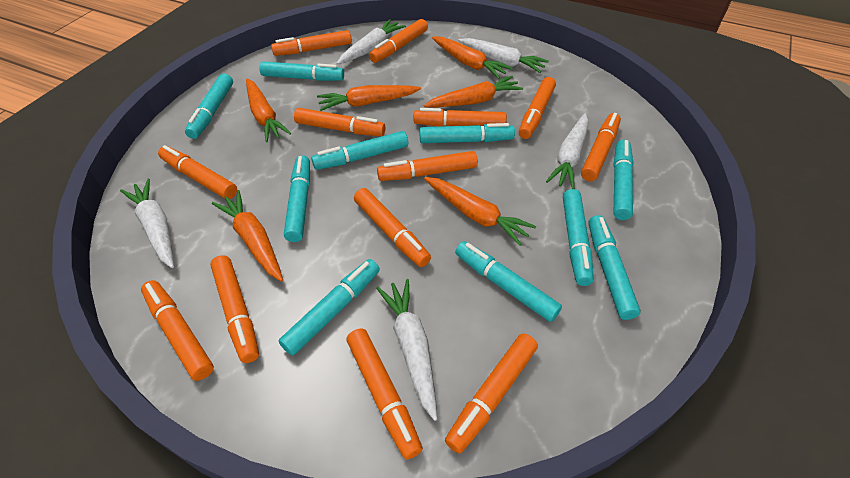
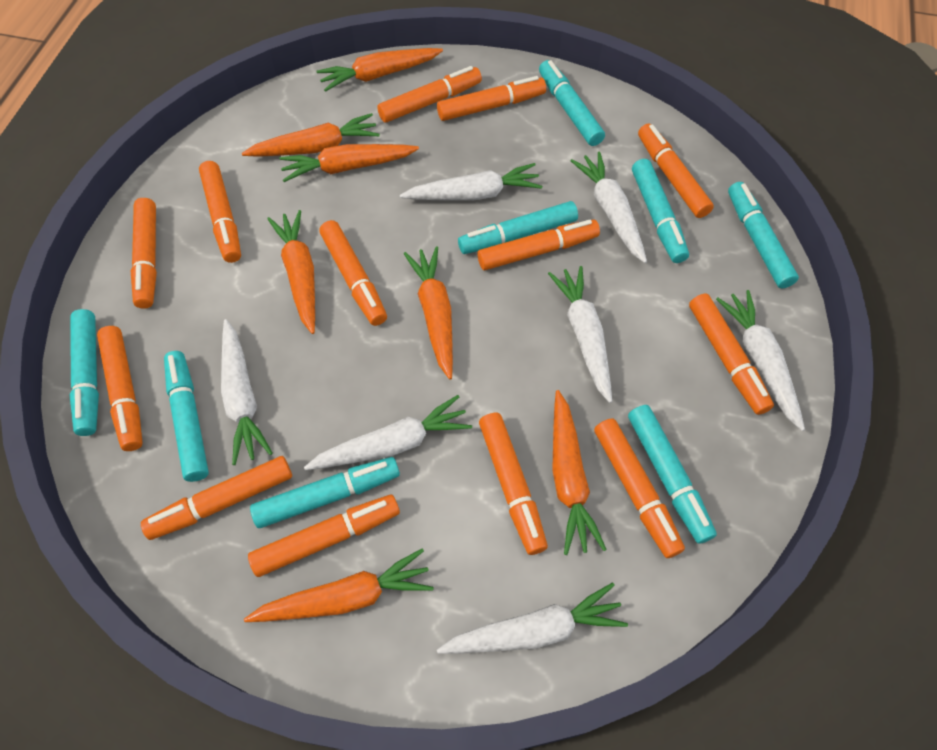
orange carrot: 6 -> 7
turquoise marker: 10 -> 8
white carrot: 5 -> 7

